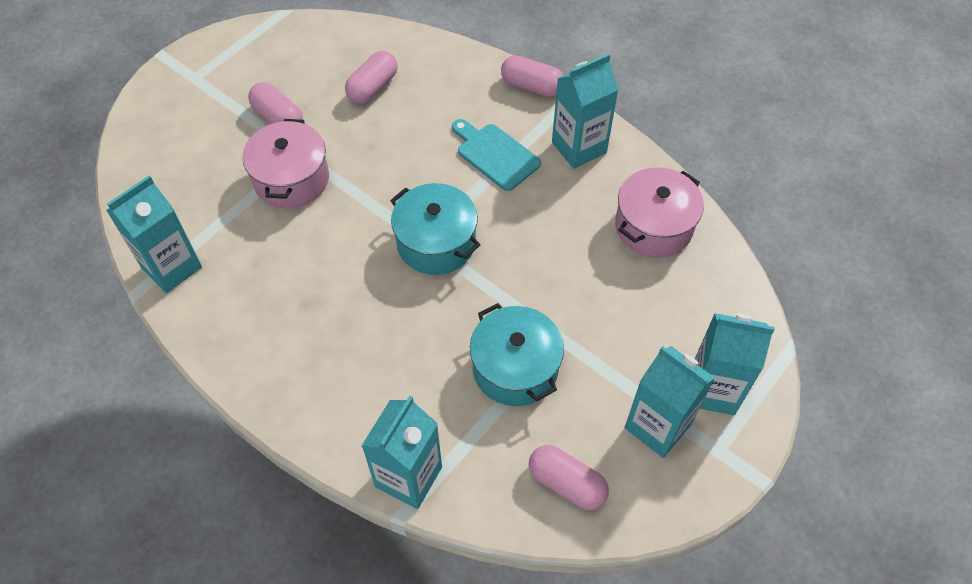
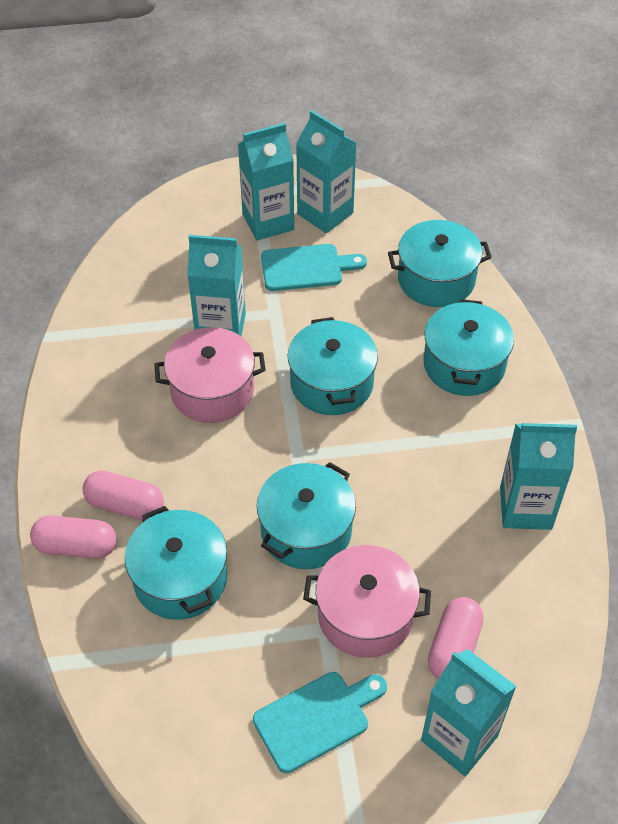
pink capsule: 4 -> 3
turquoise cutting board: 1 -> 2
turquoise pot: 2 -> 5

